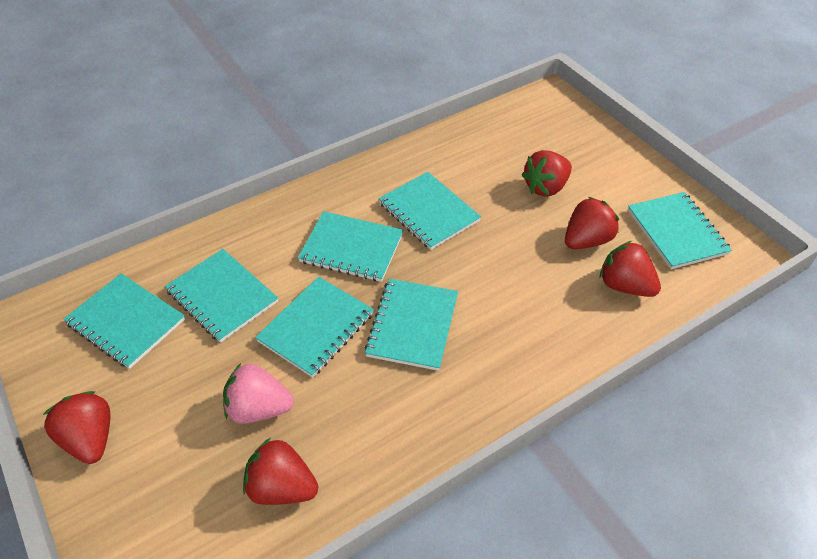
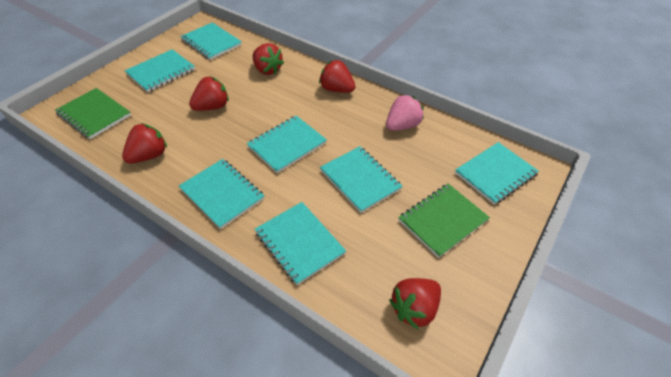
green notebook: 0 -> 2

